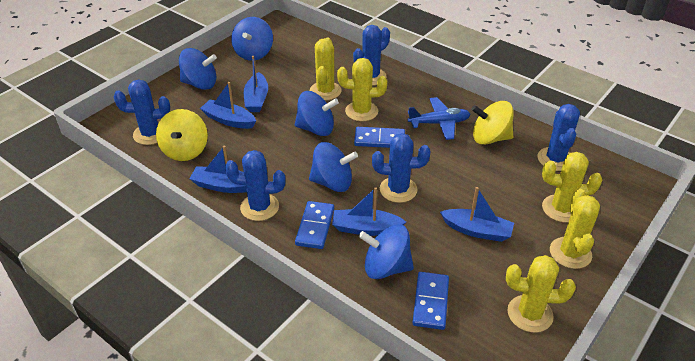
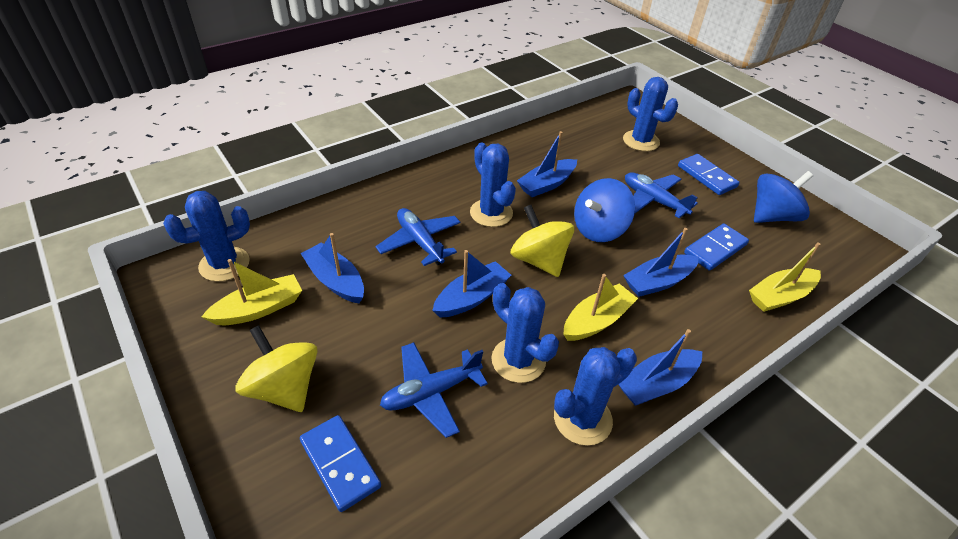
blue plane: 1 -> 3
blue spinning top: 5 -> 2
yellow boat: 0 -> 3
yellow cactus: 5 -> 0

